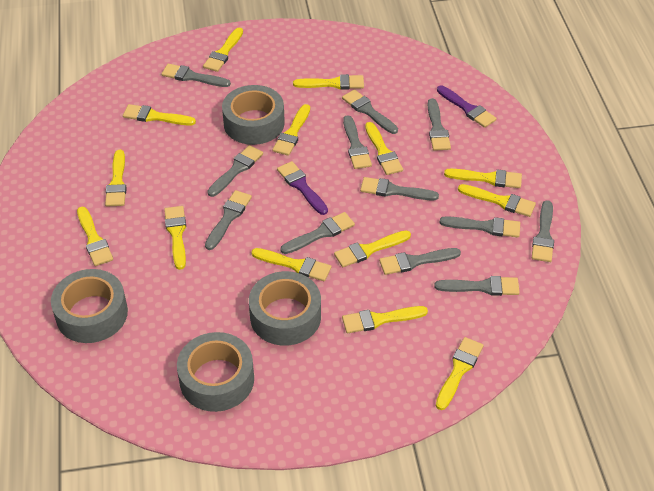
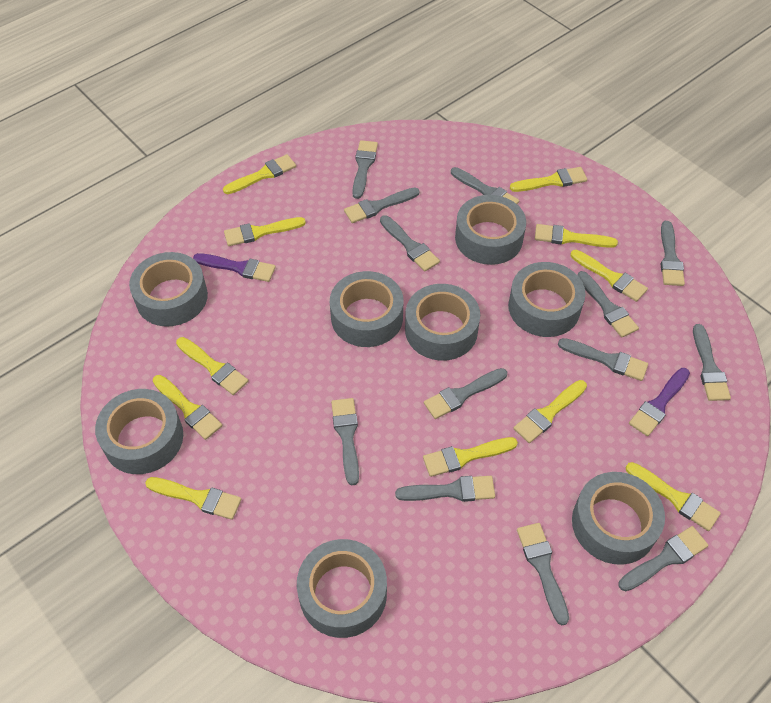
grey brush: 12 -> 13
grey tape: 4 -> 8
yellow brush: 14 -> 11

